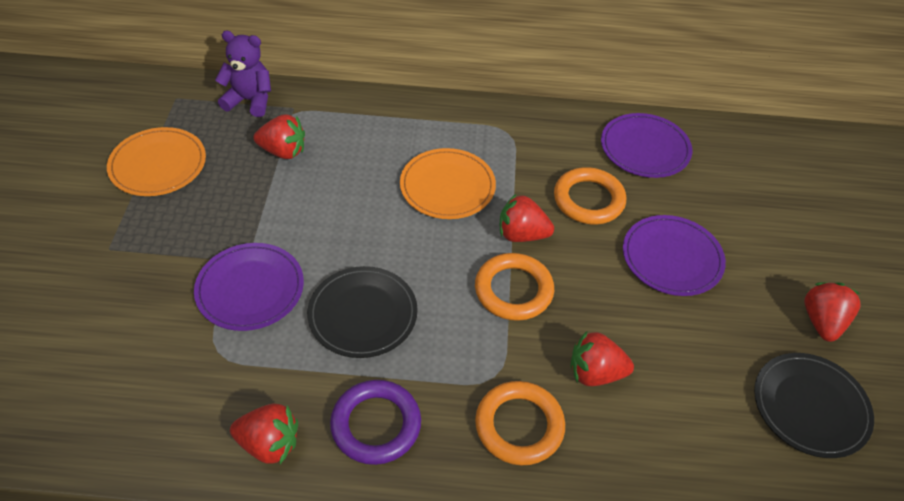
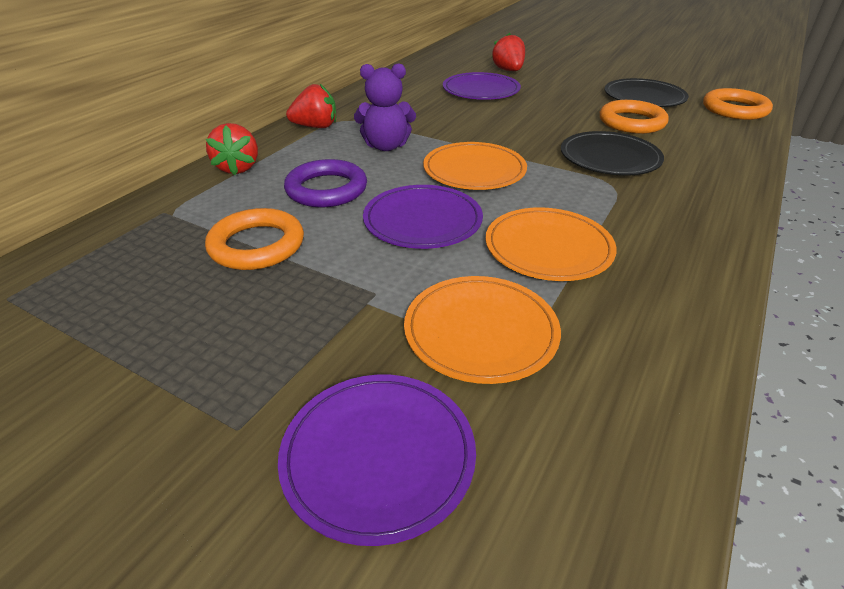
orange plate: 2 -> 3
red strawberry: 5 -> 3

